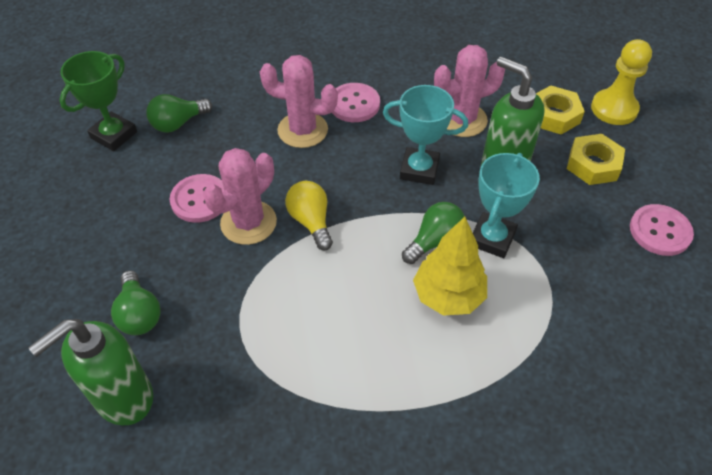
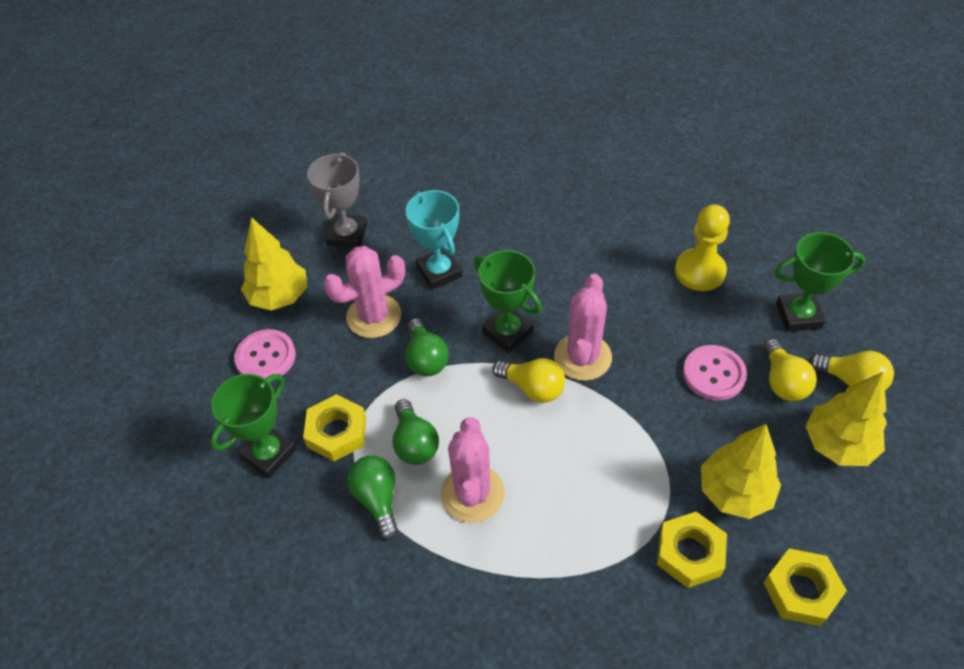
green soap dispenser: 2 -> 0
green trophy: 1 -> 3
grey trophy: 0 -> 1
pink button: 3 -> 2
turquoise trophy: 2 -> 1
yellow light bulb: 1 -> 3
yellow nut: 2 -> 3
yellow tree: 1 -> 3

